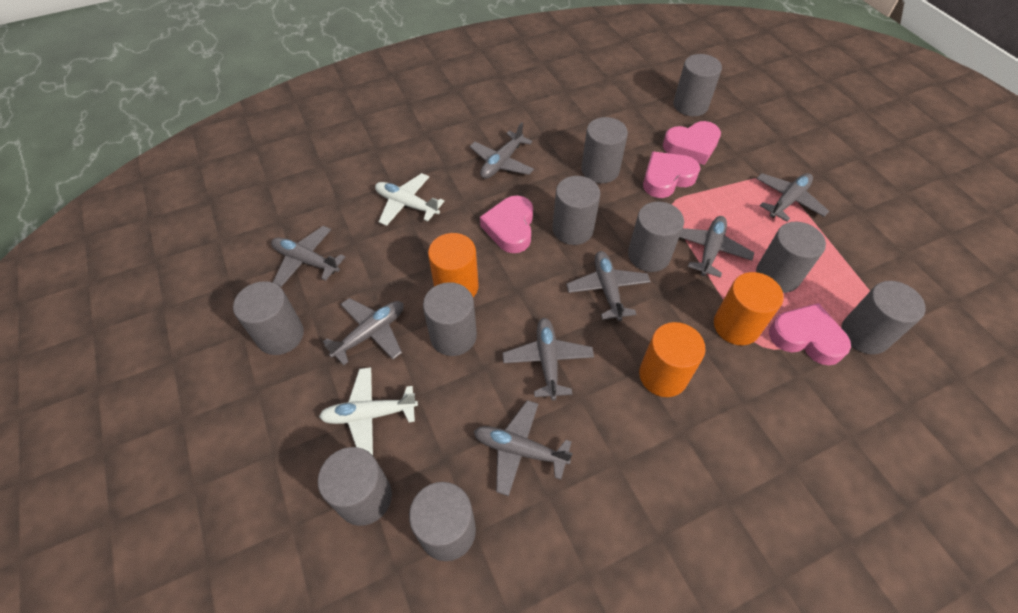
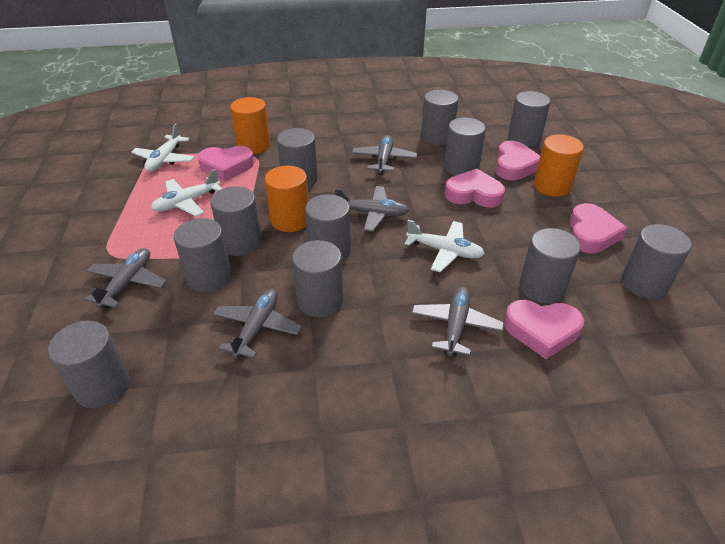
grey cylinder: 10 -> 11
grey plane: 8 -> 5
pink heart: 4 -> 5
white plane: 2 -> 3

